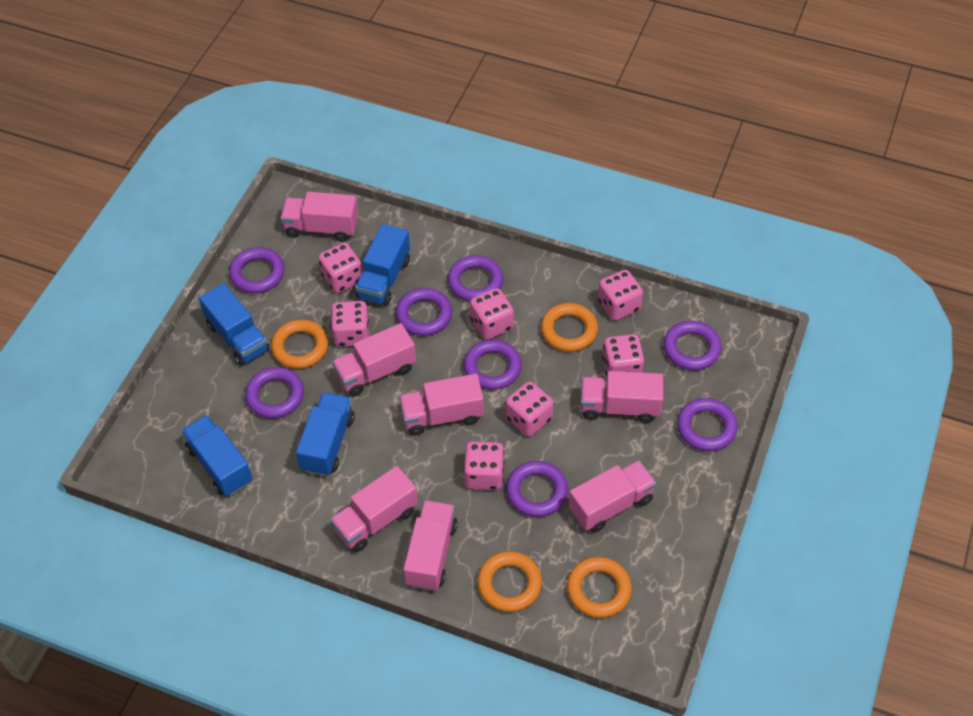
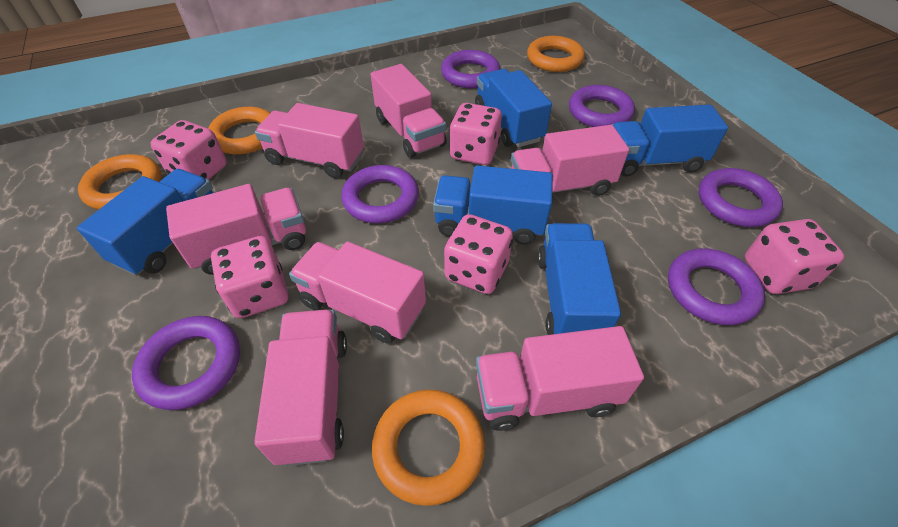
blue truck: 4 -> 5
pink dice: 7 -> 5
purple ring: 8 -> 6

